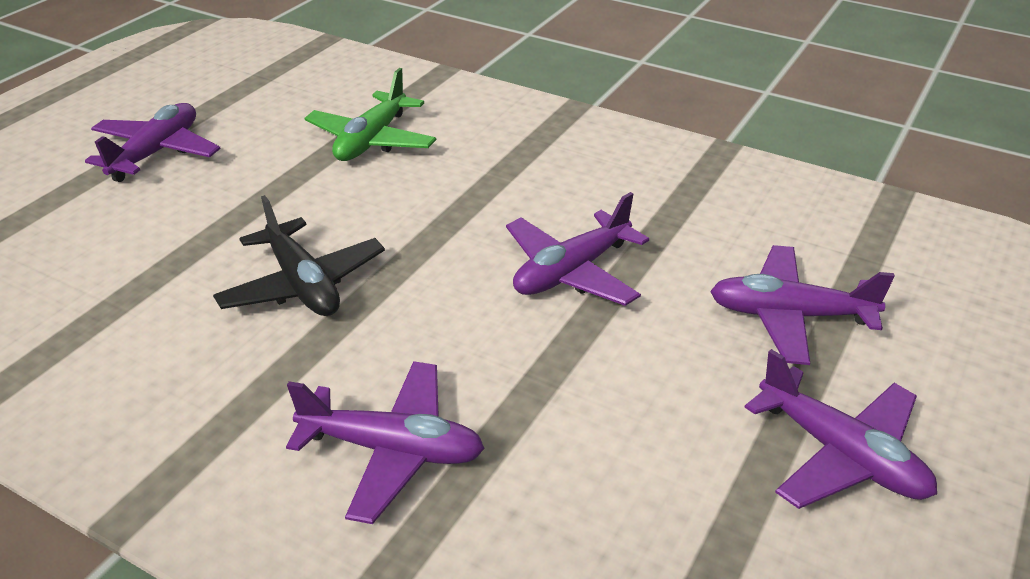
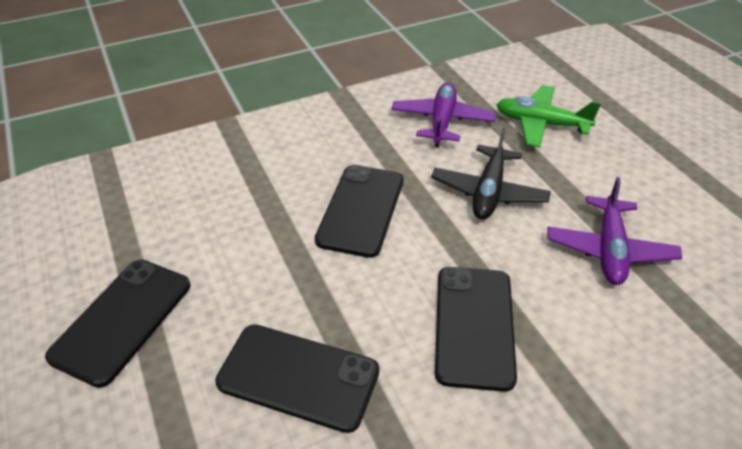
black phone: 0 -> 4
purple plane: 5 -> 2

